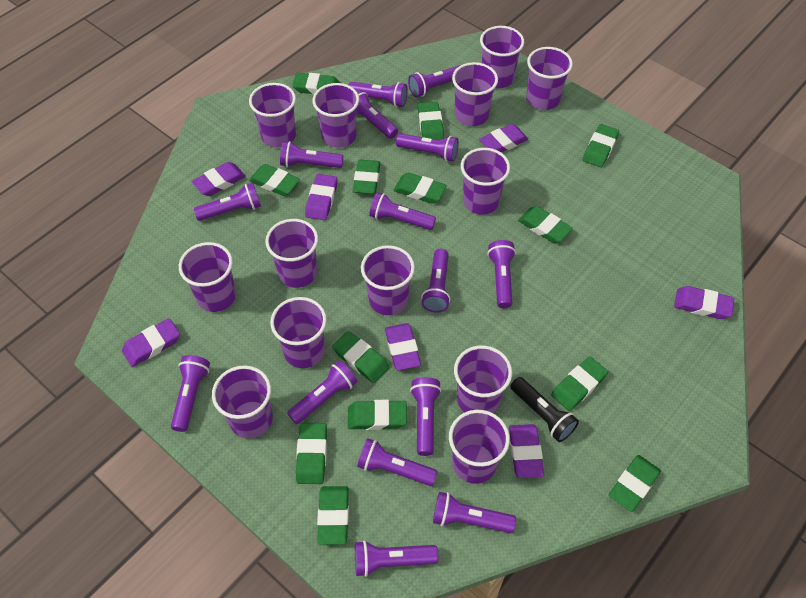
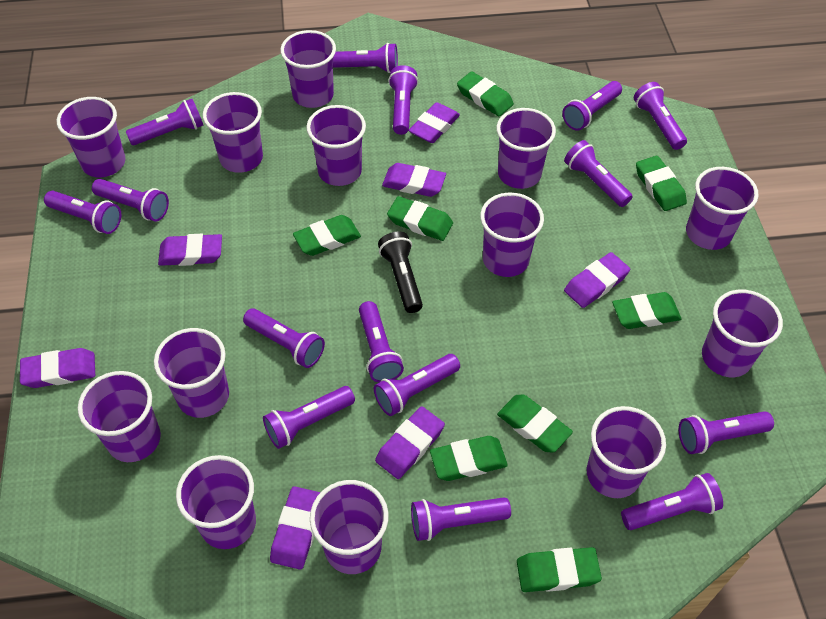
green eraser: 13 -> 8

